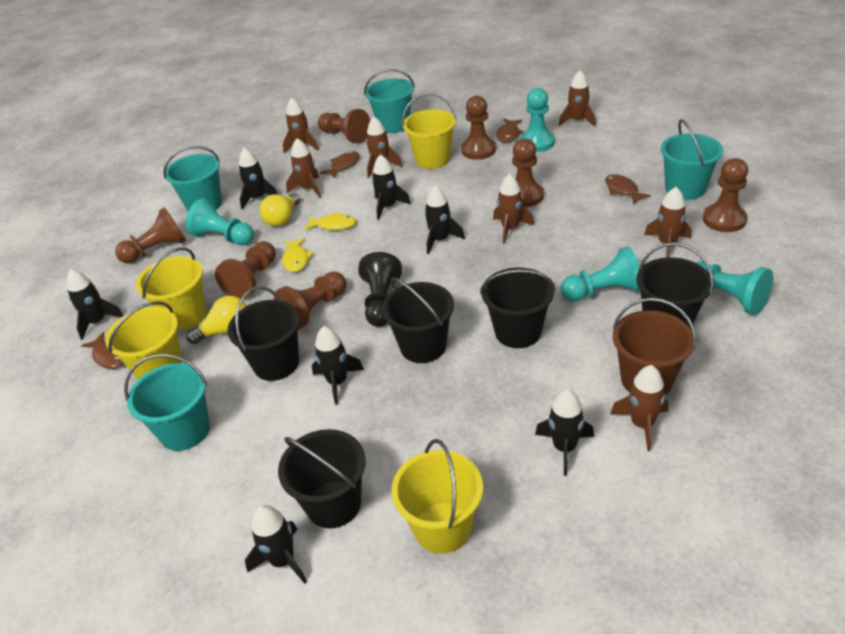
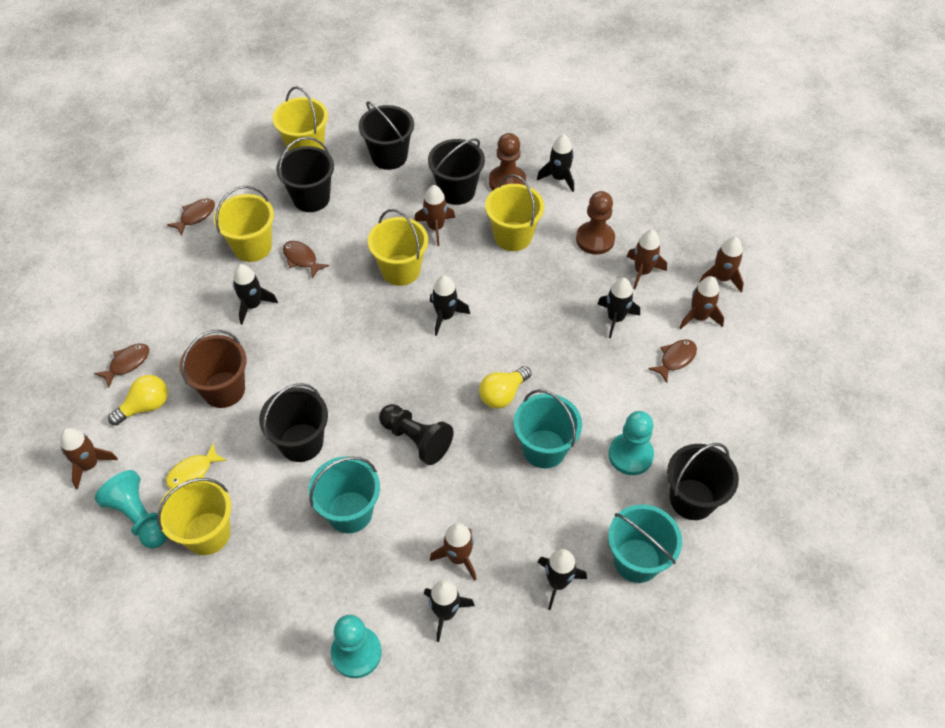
black rocket: 7 -> 6
brown pawn: 7 -> 2
brown rocket: 7 -> 6
turquoise bucket: 4 -> 3
turquoise pawn: 4 -> 3
yellow bucket: 4 -> 5
yellow fish: 2 -> 1

